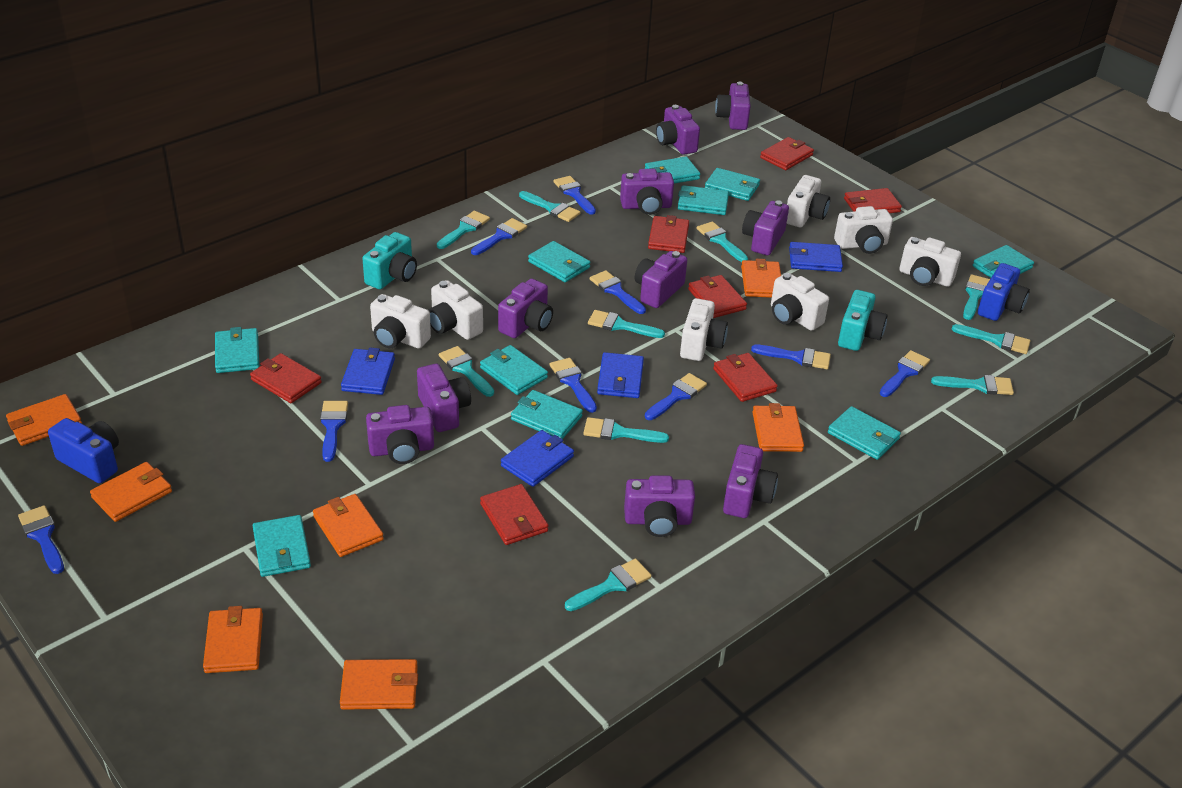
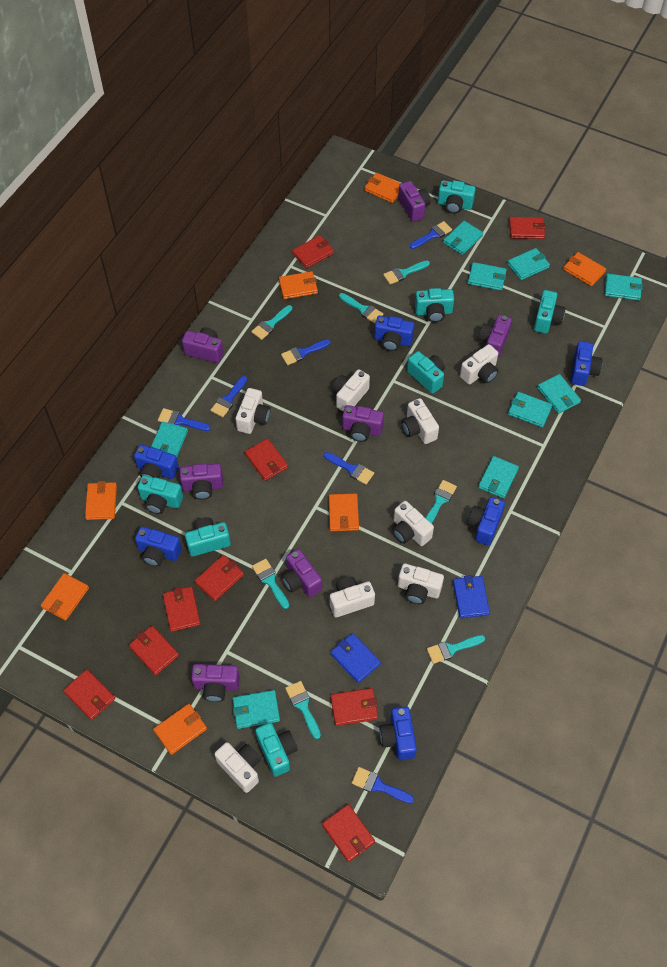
blue brush: 9 -> 6
blue camera: 2 -> 6
blue wallet: 4 -> 2
purple camera: 10 -> 7
red wallet: 7 -> 9
turquoise brush: 10 -> 7
turquoise camera: 2 -> 7
turquoise wallet: 10 -> 9
white camera: 7 -> 8

